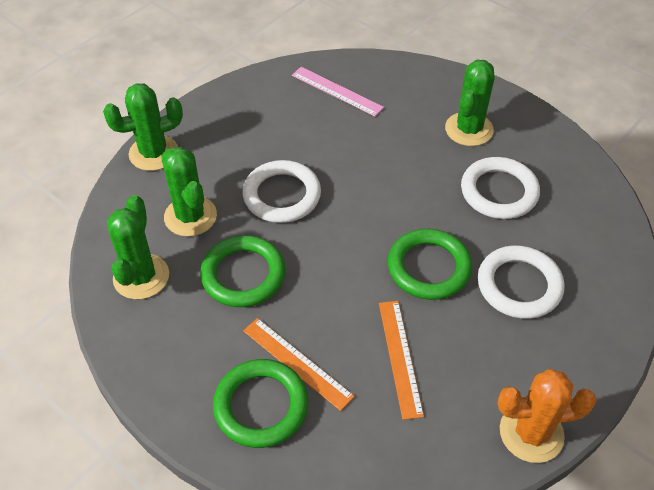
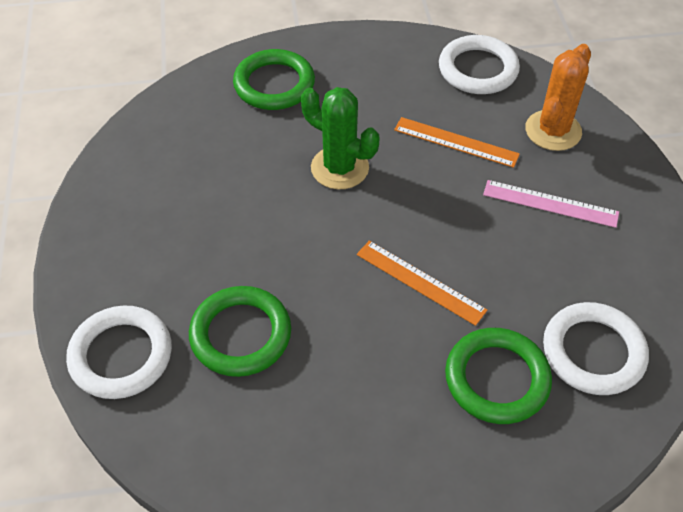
green cactus: 4 -> 1

